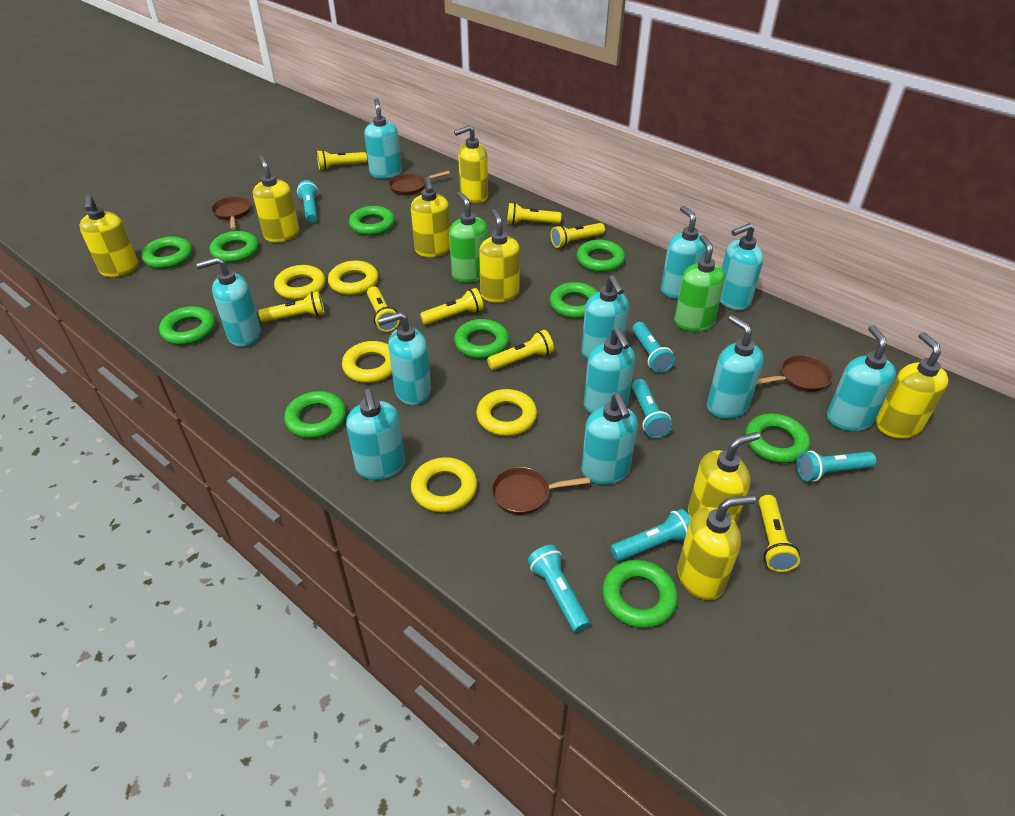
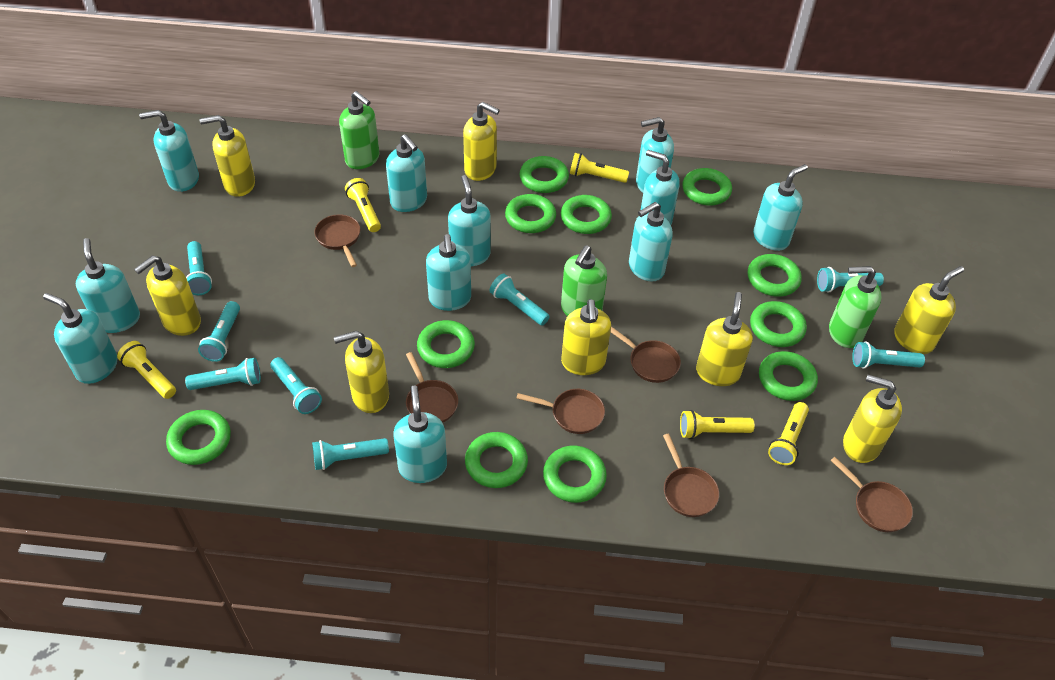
brown pan: 4 -> 6
green ring: 10 -> 11
green soap dispenser: 2 -> 3
turquoise flashlight: 6 -> 8
yellow flashlight: 8 -> 5
yellow ring: 5 -> 0

